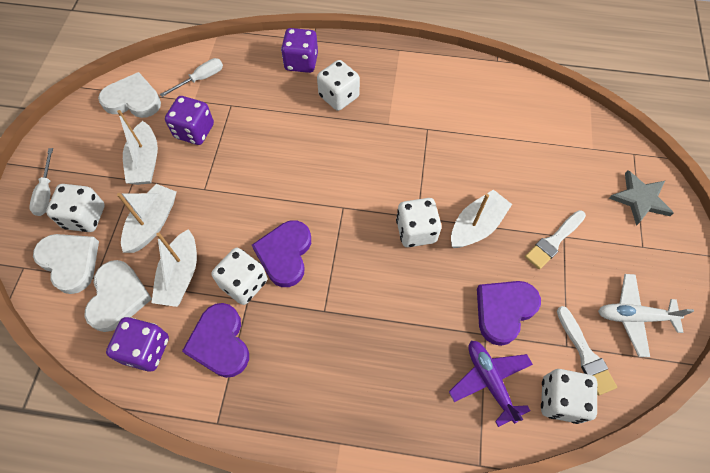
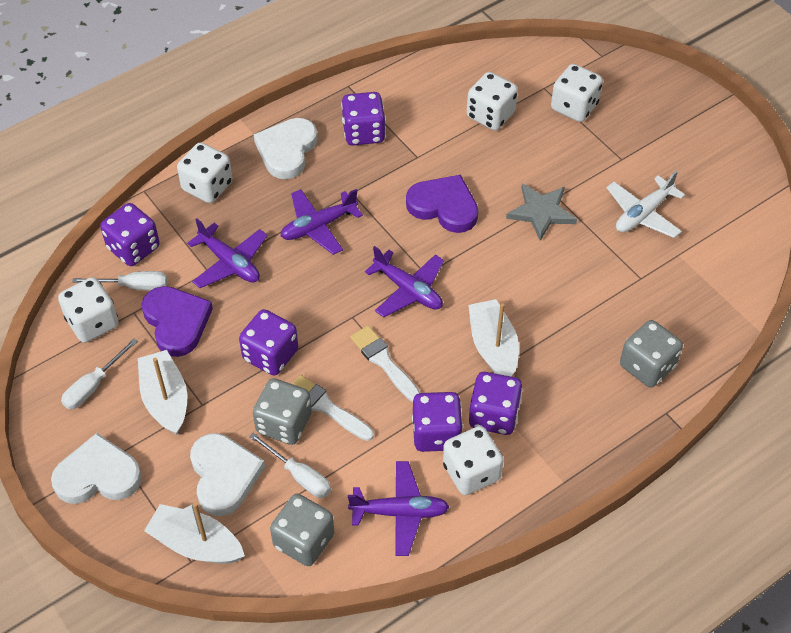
grey dice: 0 -> 3
purple dice: 3 -> 5
purple heart: 3 -> 2
purple plane: 1 -> 4
white boat: 4 -> 3
white screwdriver: 2 -> 3

